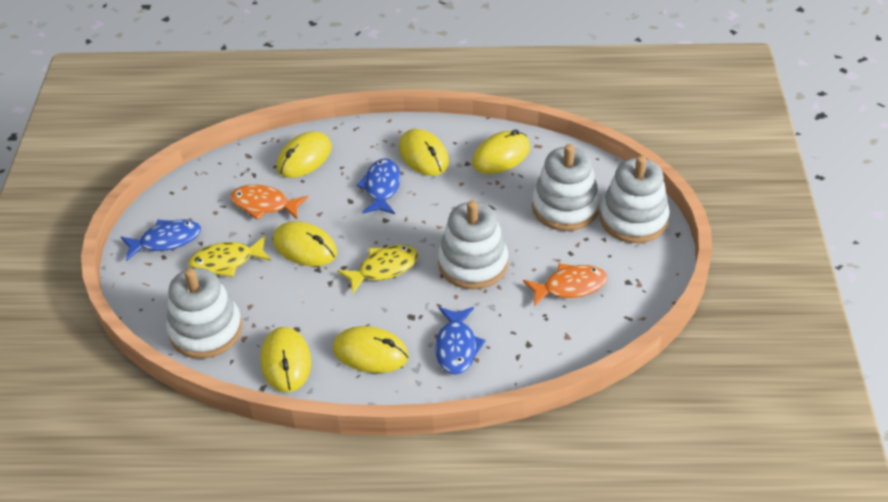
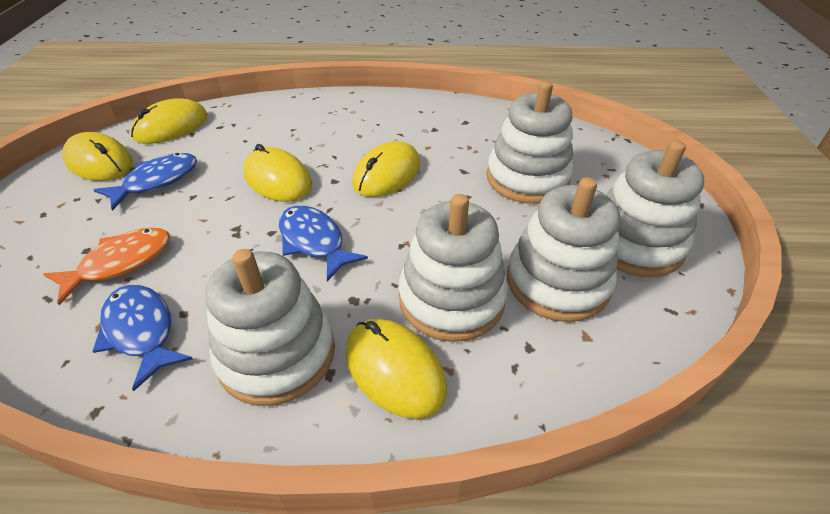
orange fish: 2 -> 1
white stacking toy: 4 -> 5
yellow fish: 2 -> 0
yellow mouse: 6 -> 5

